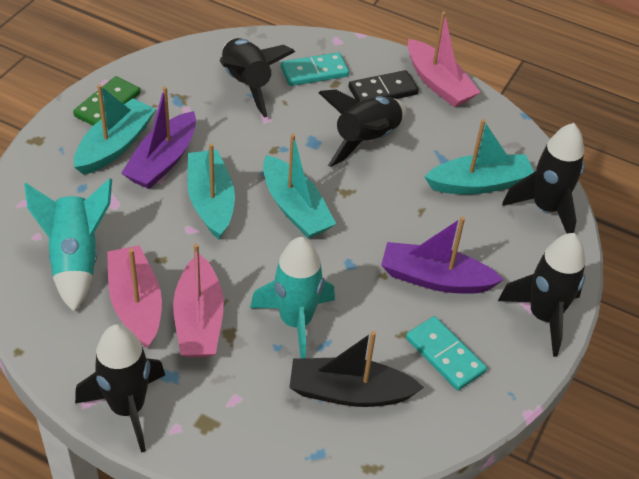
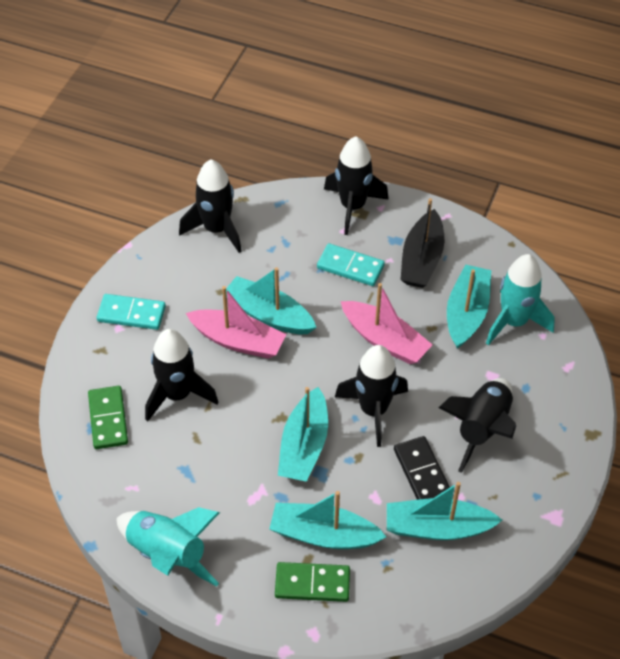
green domino: 1 -> 2
pink boat: 3 -> 2
purple boat: 2 -> 0
turquoise boat: 4 -> 5

